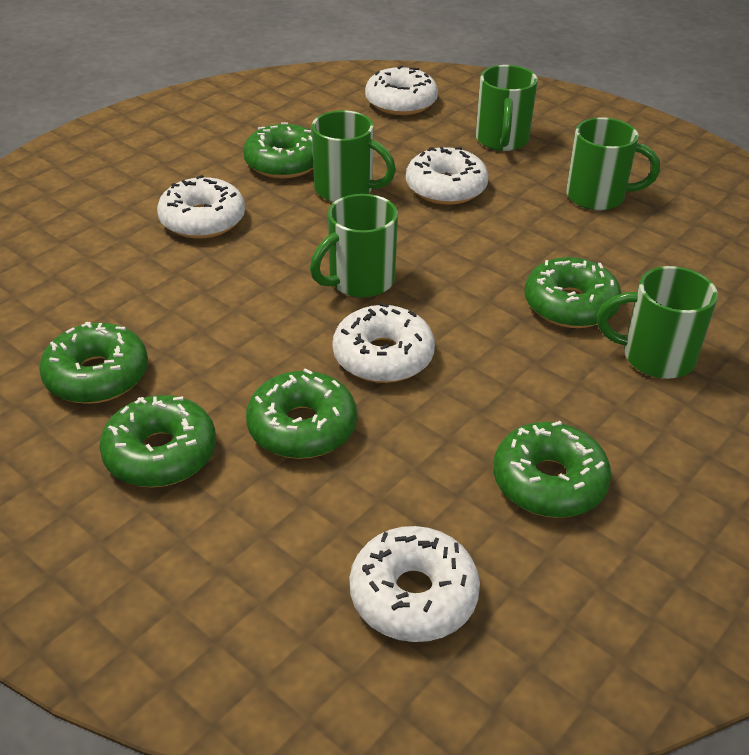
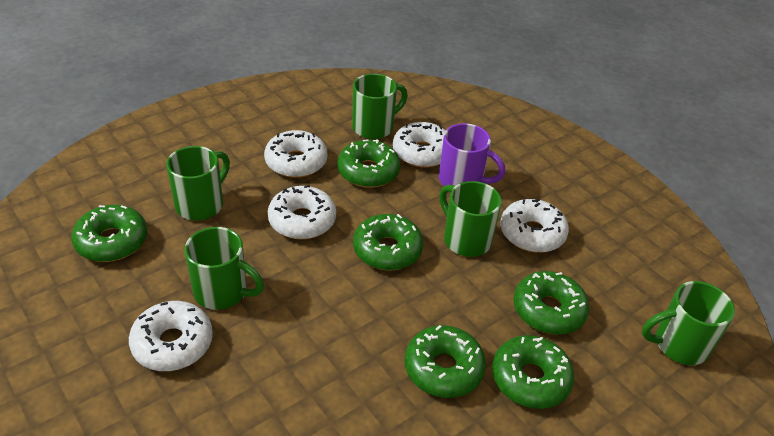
purple mug: 0 -> 1

